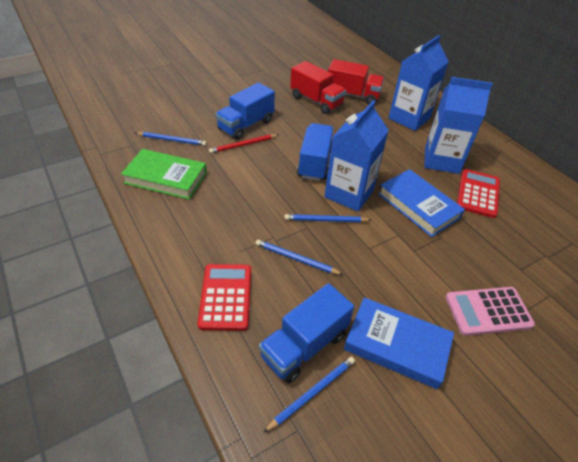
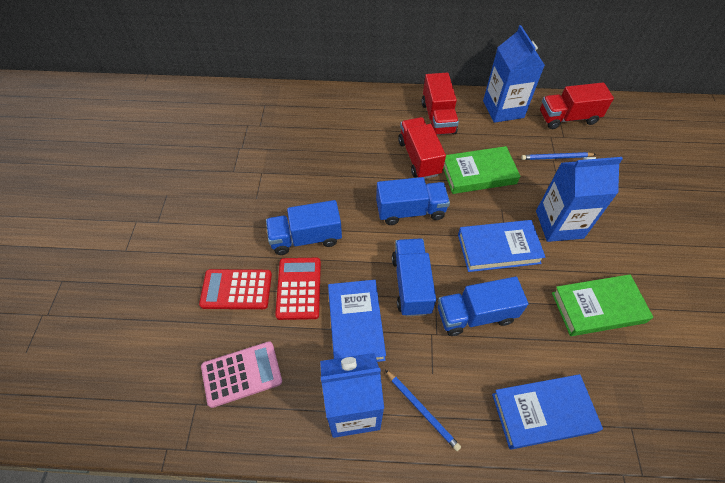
blue book: 2 -> 3
blue pencil: 4 -> 2
blue truck: 3 -> 4
green book: 1 -> 2
red pencil: 1 -> 0
red truck: 2 -> 3

